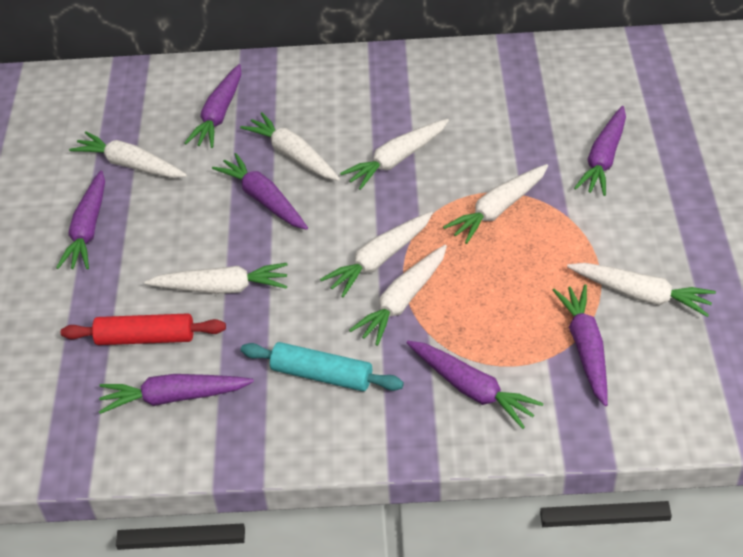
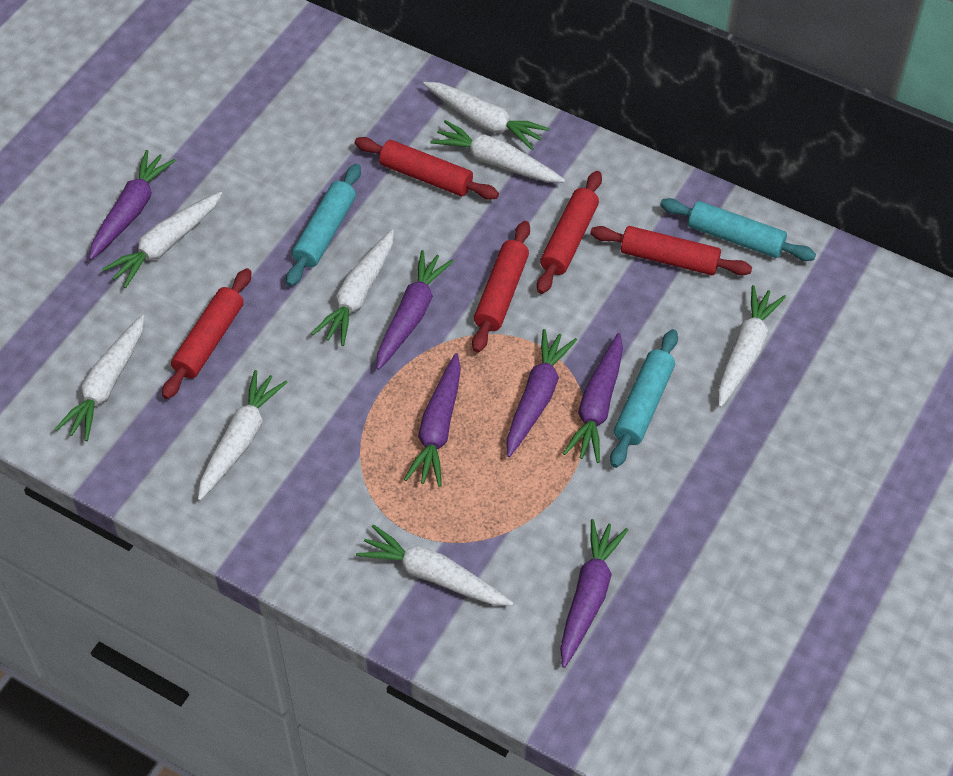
purple carrot: 7 -> 6
red rolling pin: 1 -> 5
turquoise rolling pin: 1 -> 3

